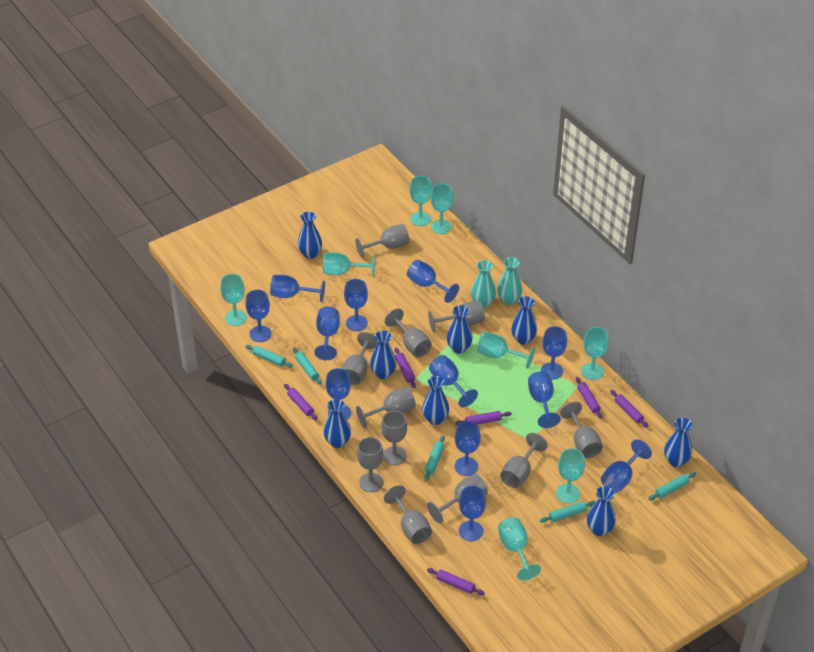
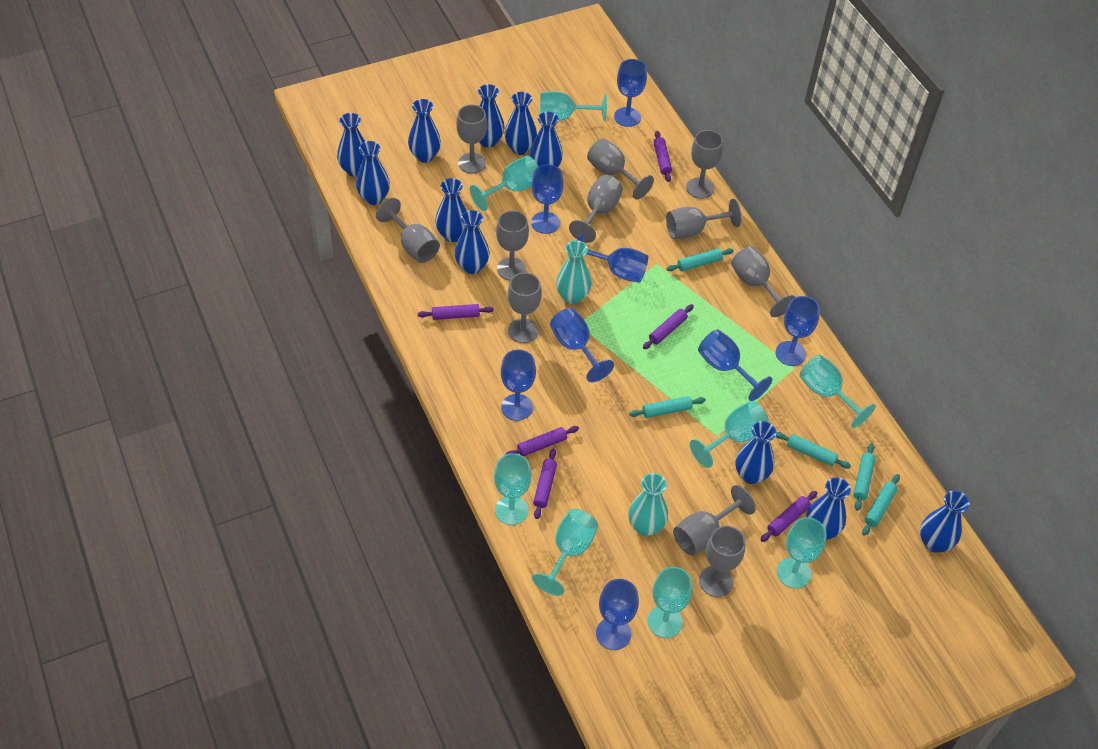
blue goblet: 12 -> 8
blue vase: 8 -> 11

